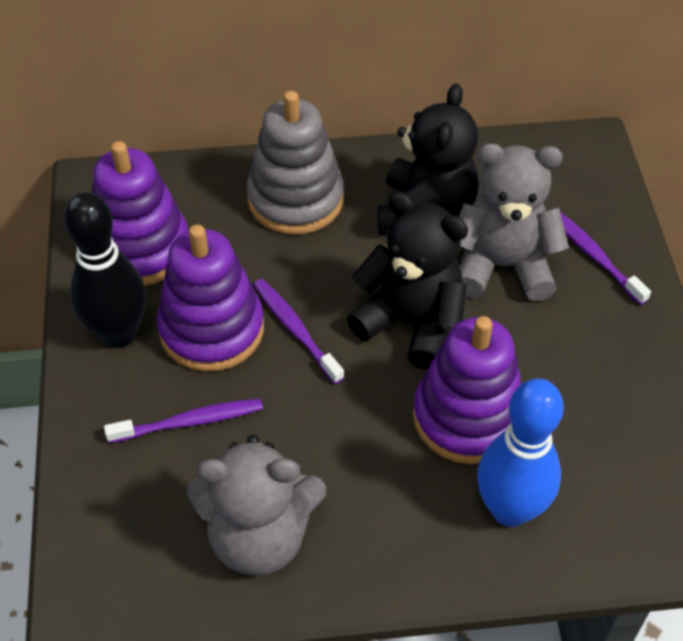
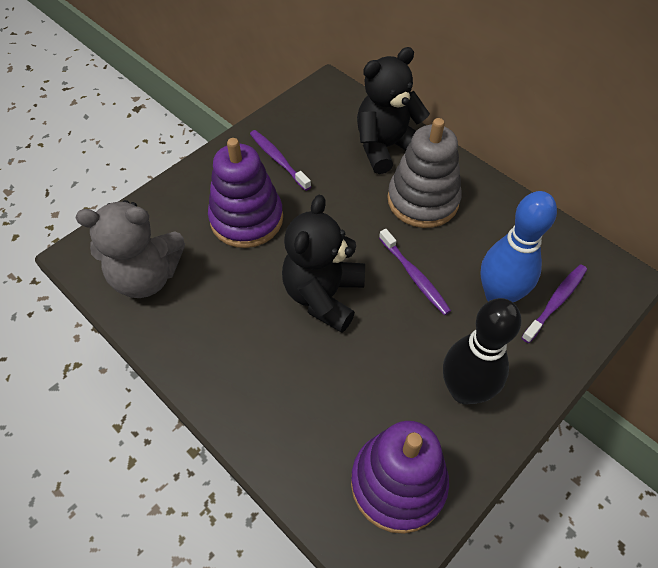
grey teddy bear: 2 -> 1
purple stacking toy: 3 -> 2

